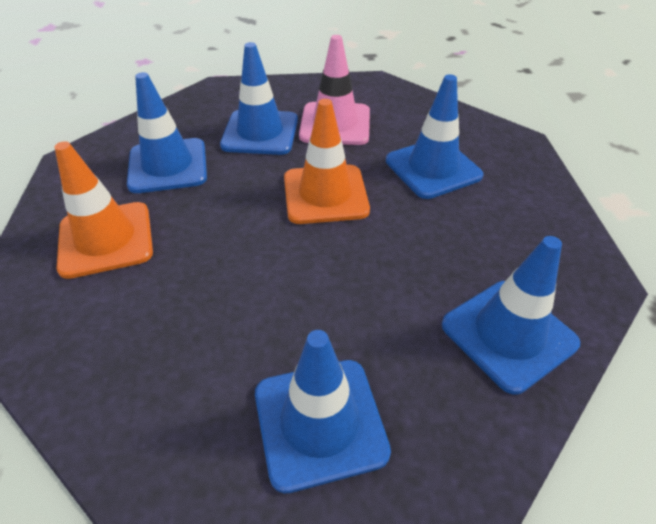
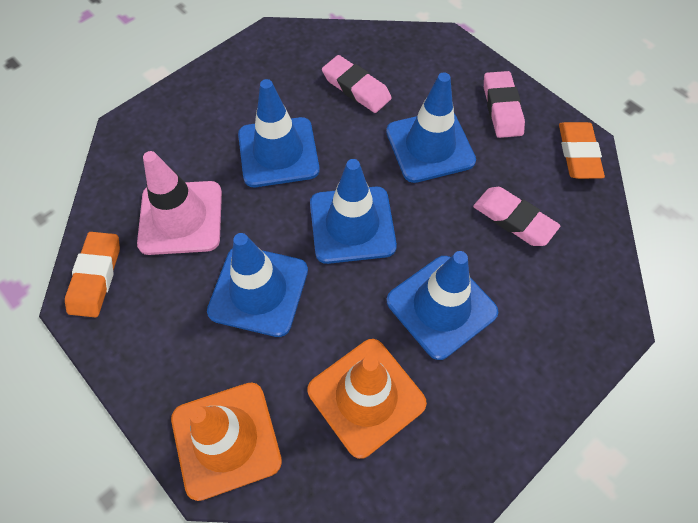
orange eraser: 0 -> 2
pink eraser: 0 -> 3

